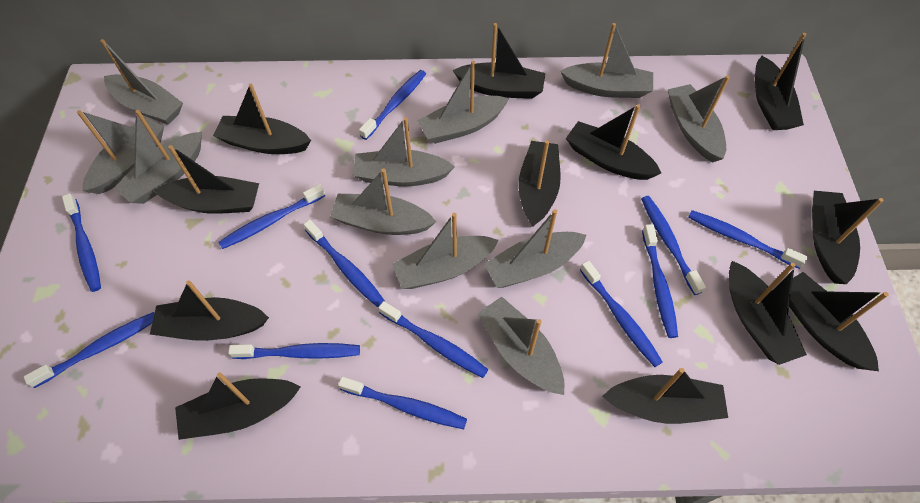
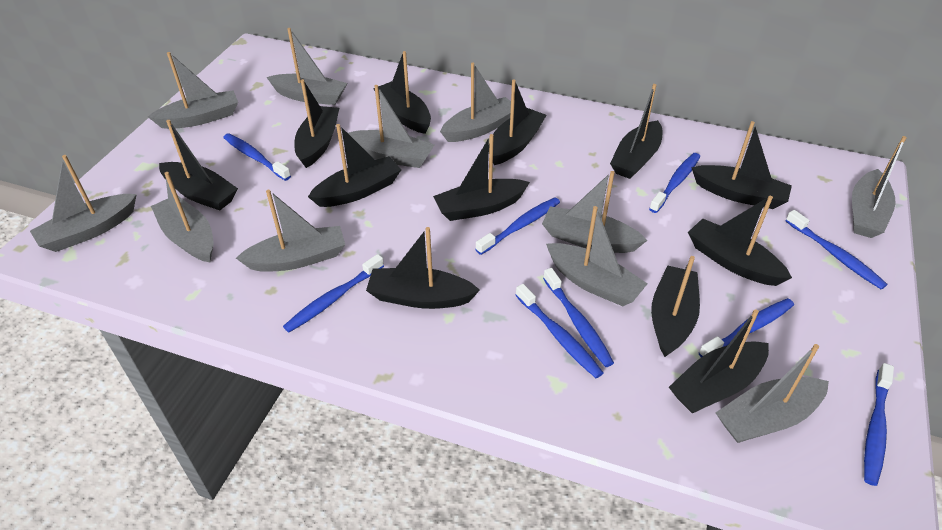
blue toothbrush: 12 -> 9

